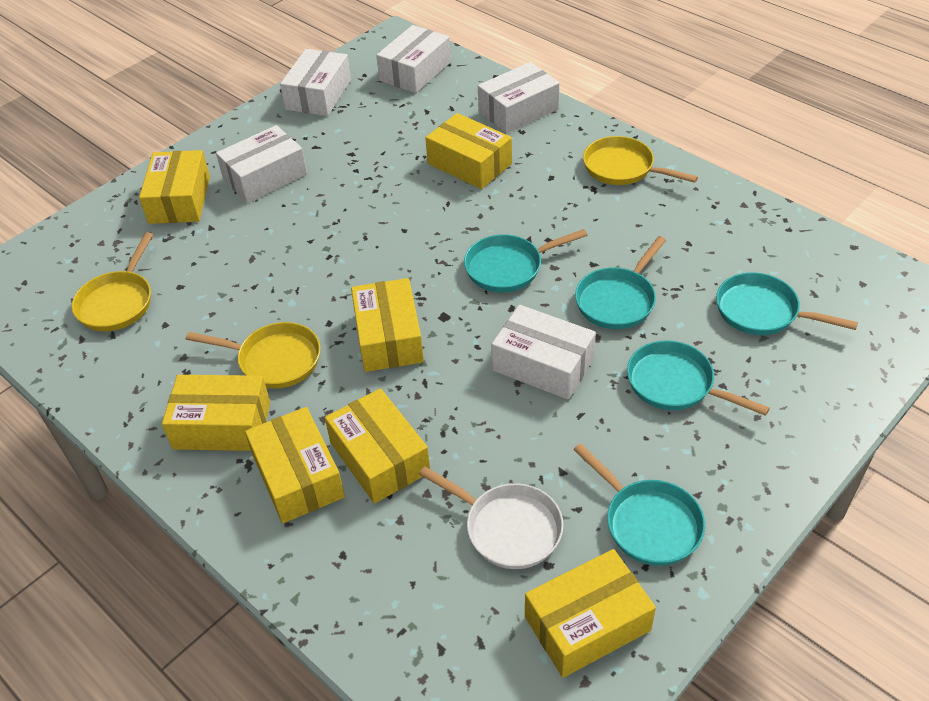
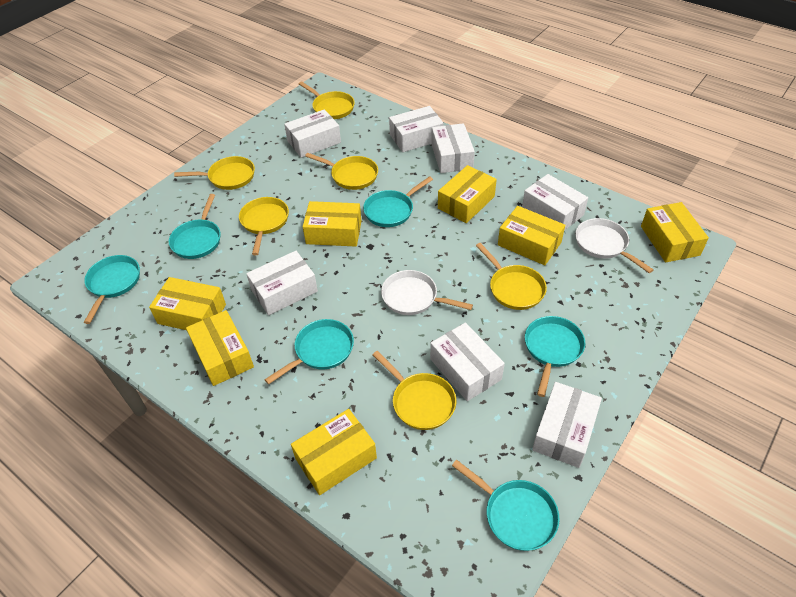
turquoise pan: 5 -> 6
white box: 5 -> 7
white pan: 1 -> 2
yellow pan: 3 -> 6

